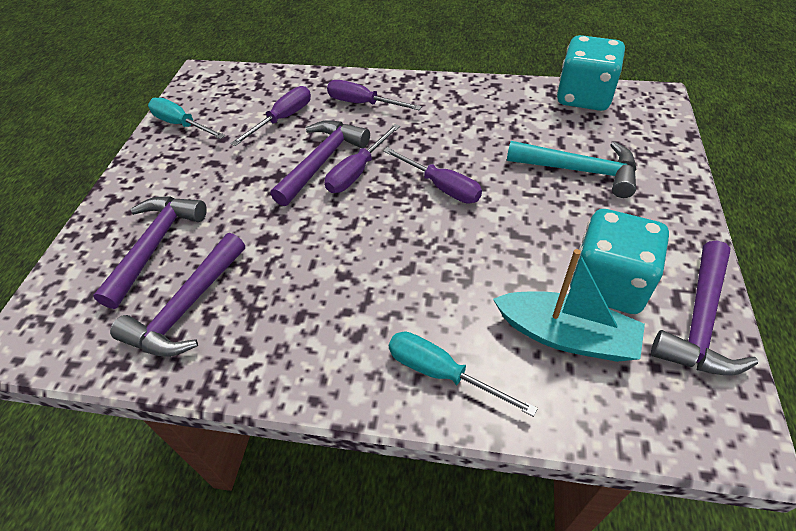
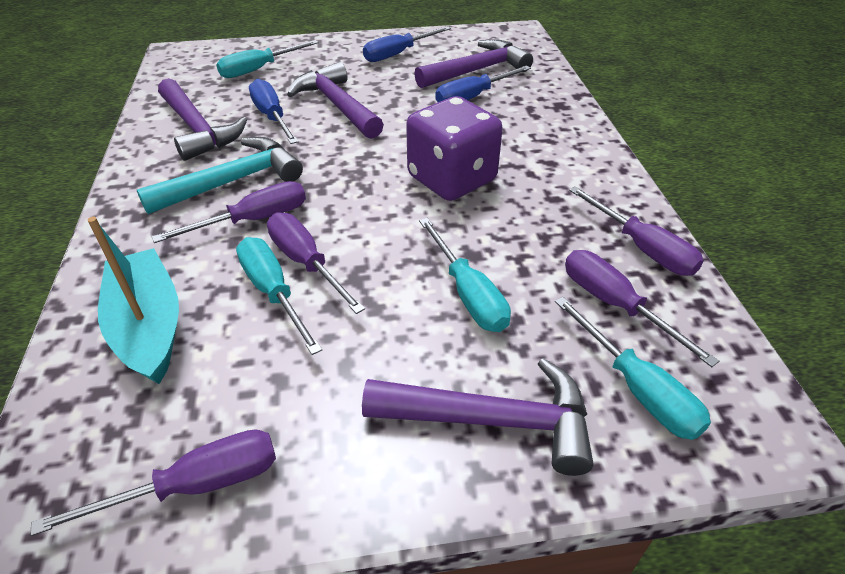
blue screwdriver: 0 -> 3
purple dice: 0 -> 1
purple screwdriver: 4 -> 5
turquoise dice: 2 -> 0
turquoise screwdriver: 2 -> 4

